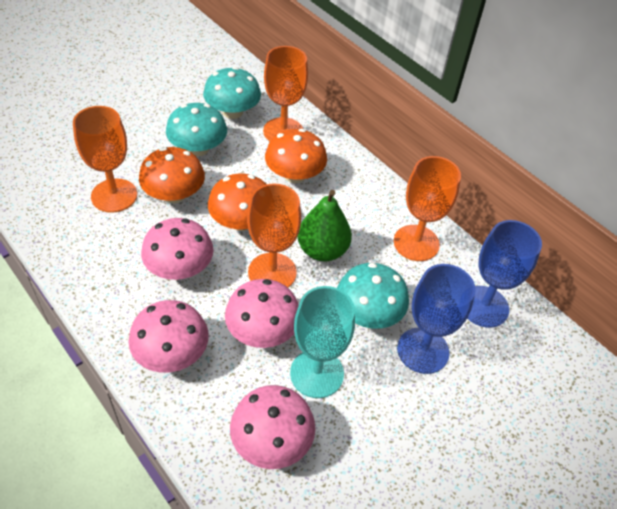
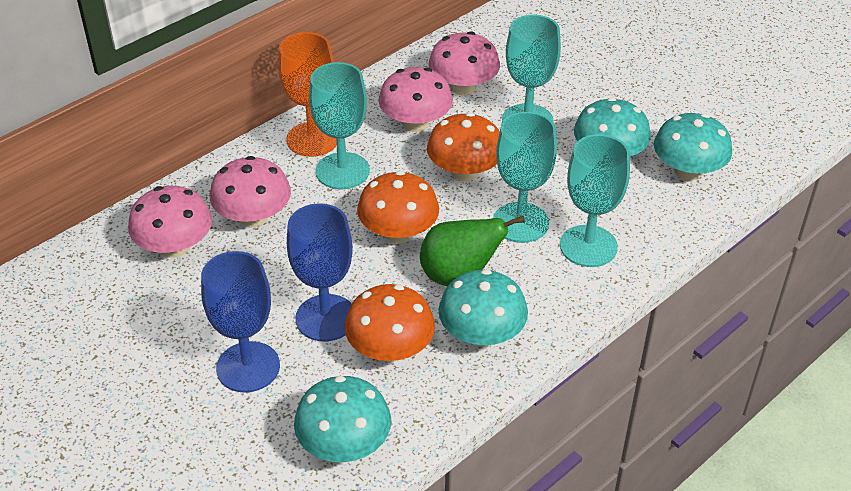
orange goblet: 4 -> 1
turquoise goblet: 1 -> 4
turquoise mushroom: 3 -> 4

